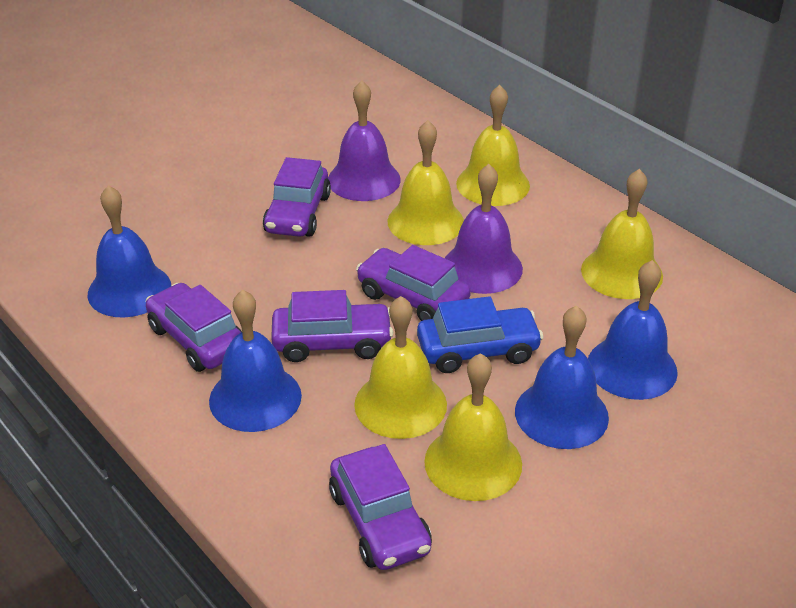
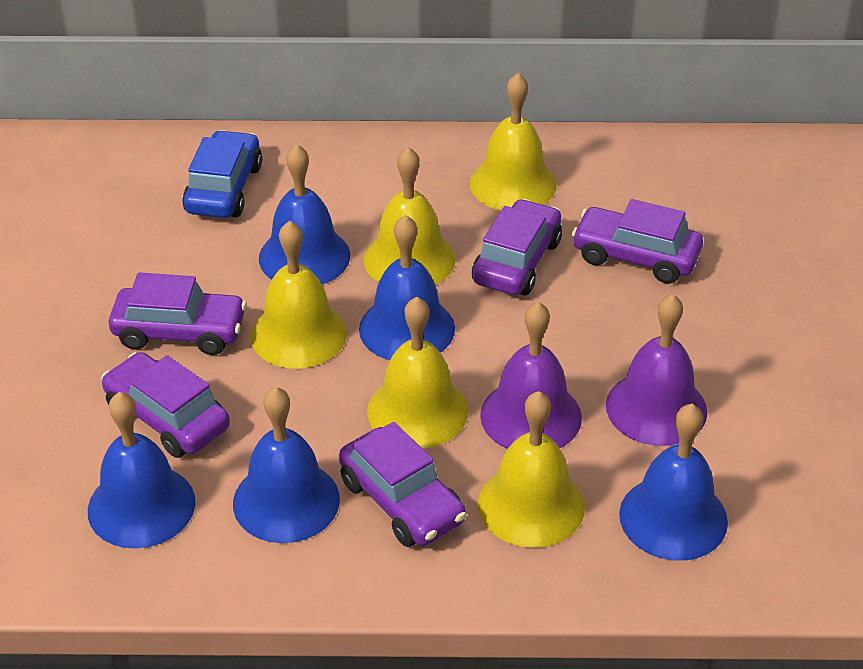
blue bell: 4 -> 5

